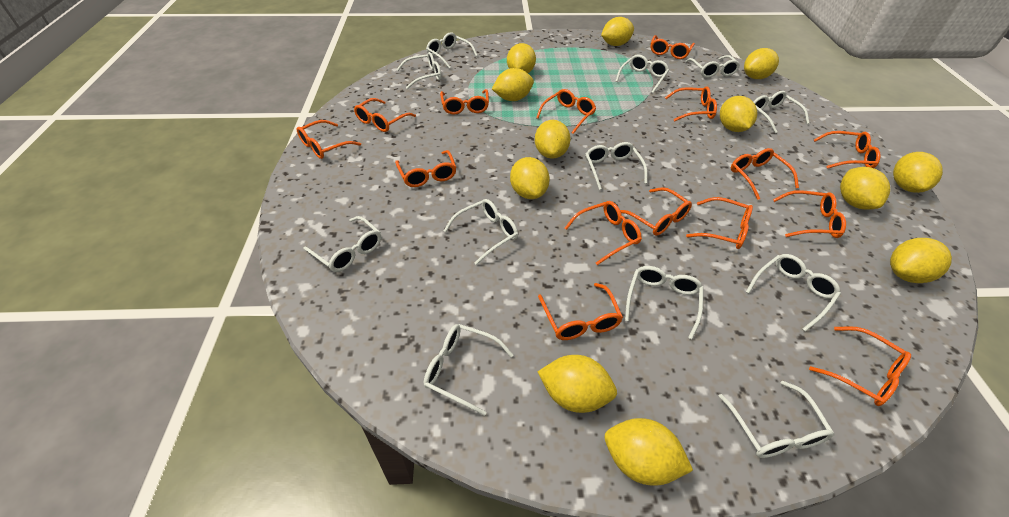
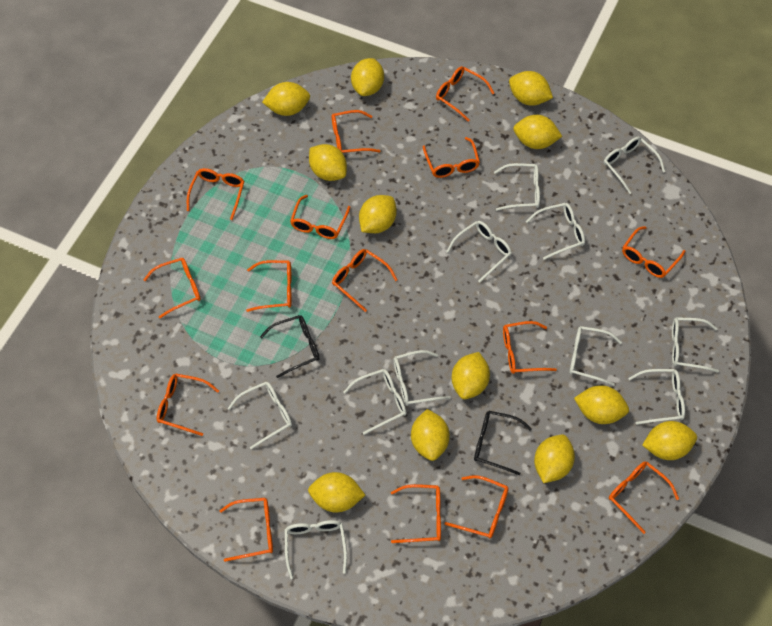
black glasses: 0 -> 2
white glasses: 12 -> 11

